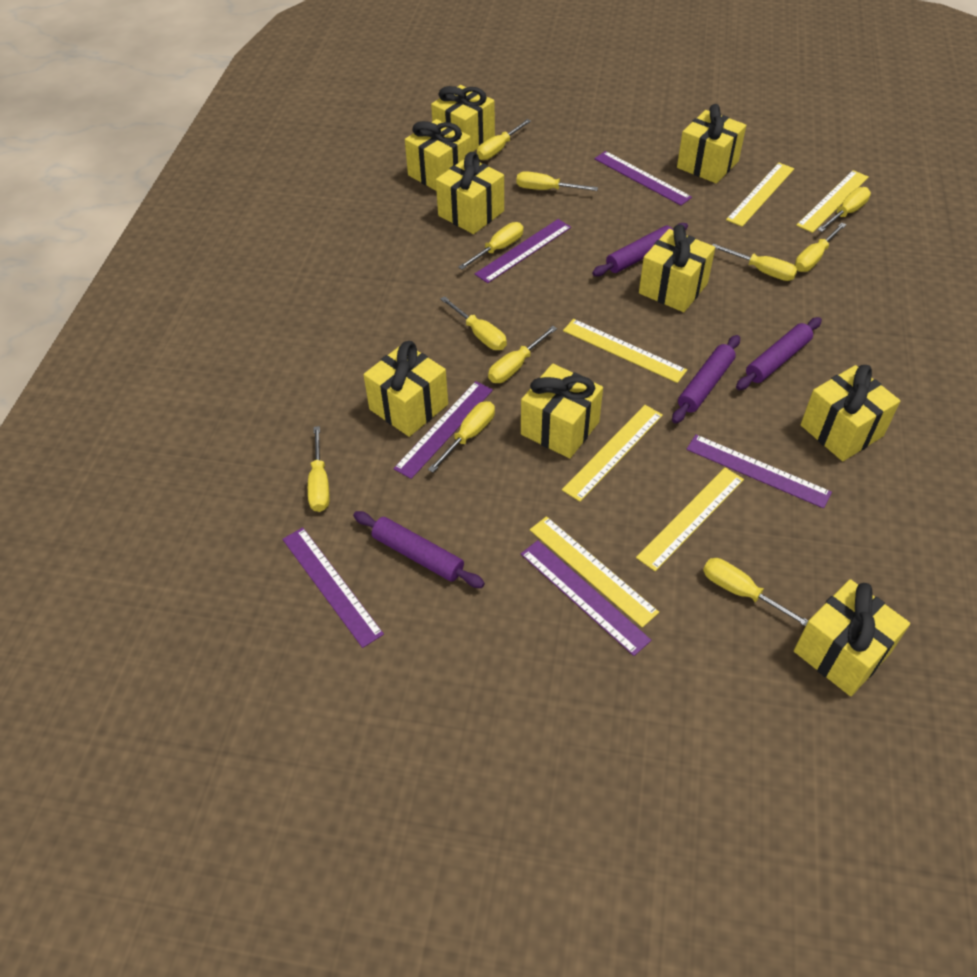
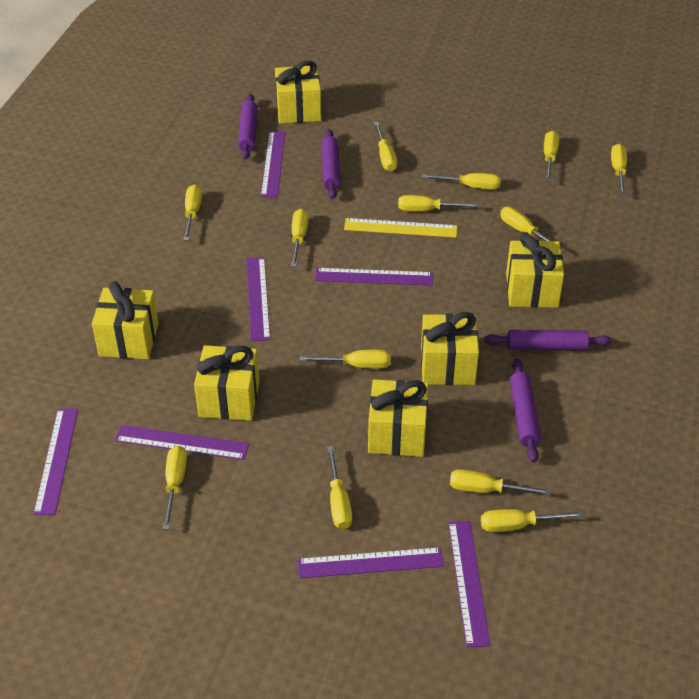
purple ruler: 6 -> 7
yellow gift: 9 -> 6
yellow ruler: 6 -> 1
yellow screwdriver: 11 -> 13

